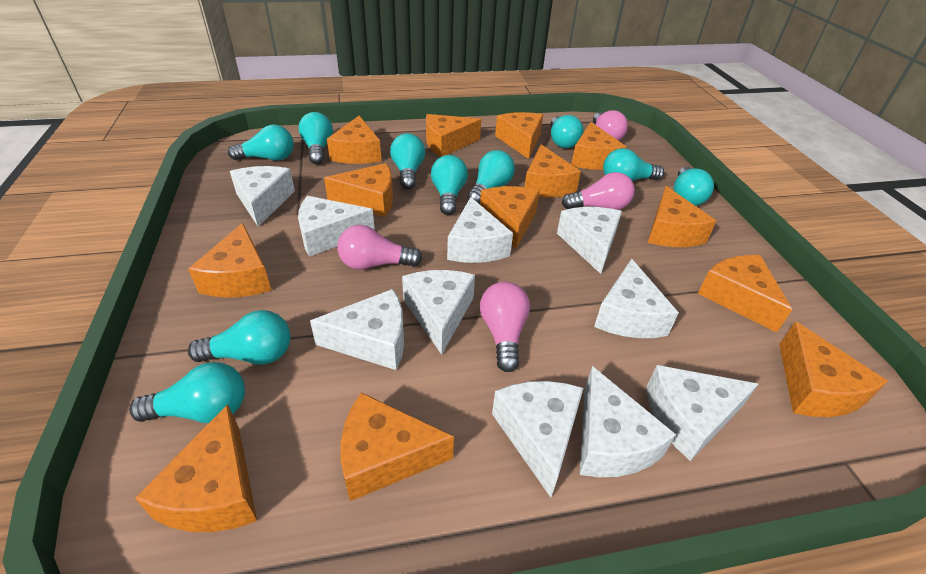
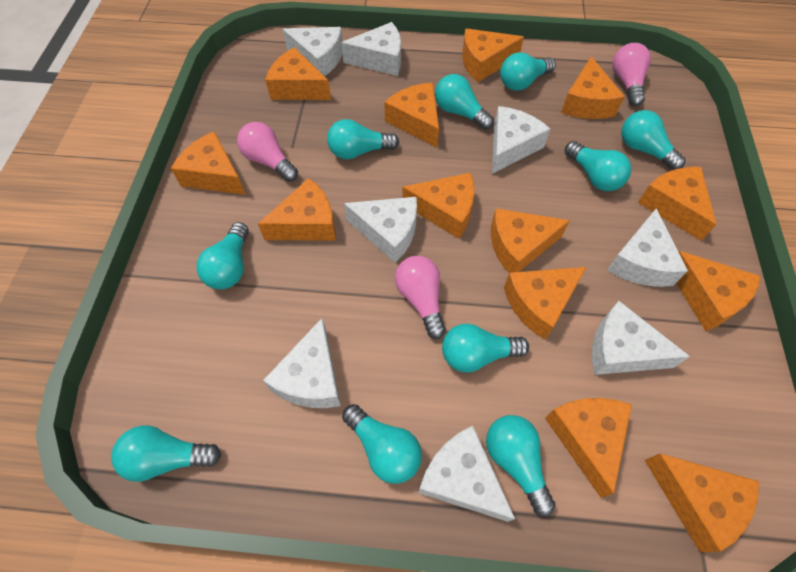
pink light bulb: 4 -> 3
white cheese: 10 -> 8

